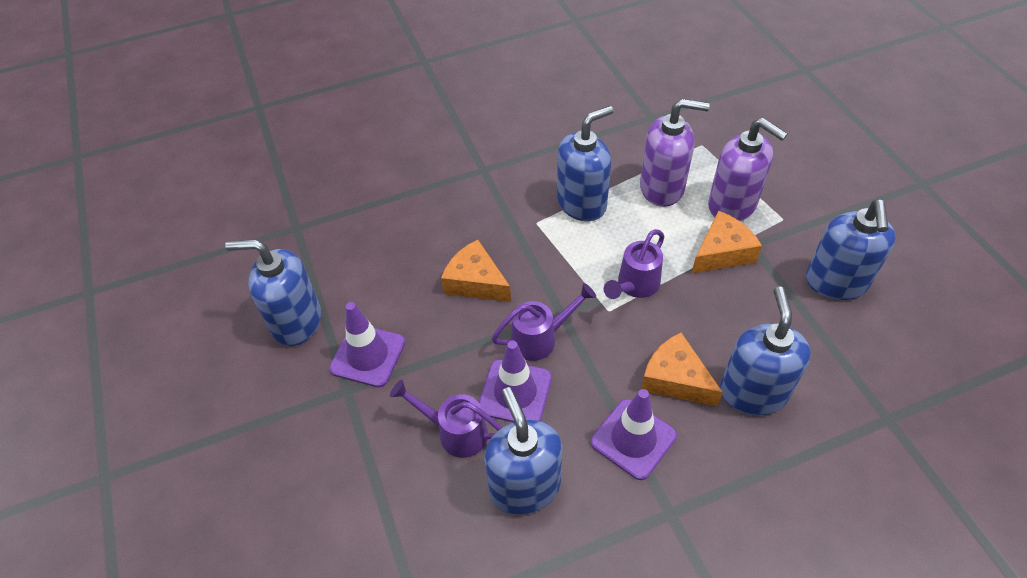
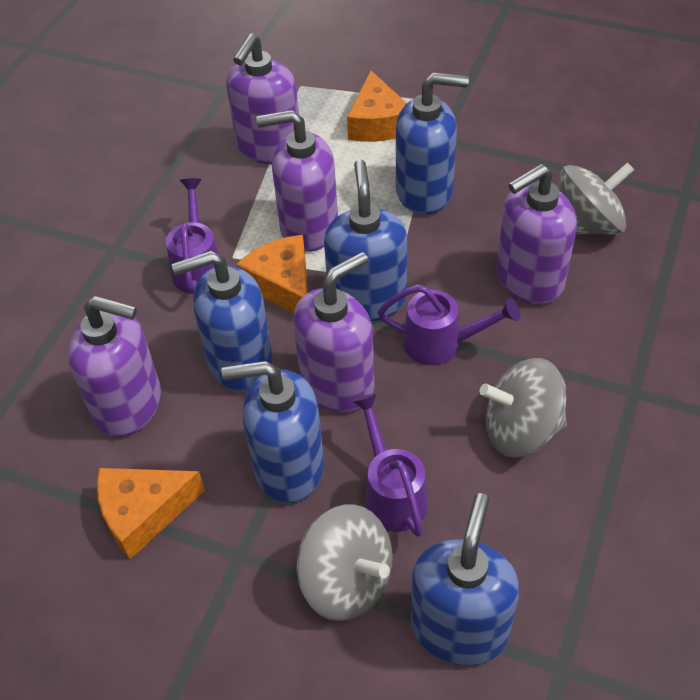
grey spinning top: 0 -> 3
purple soap dispenser: 2 -> 5
purple traffic cone: 3 -> 0

